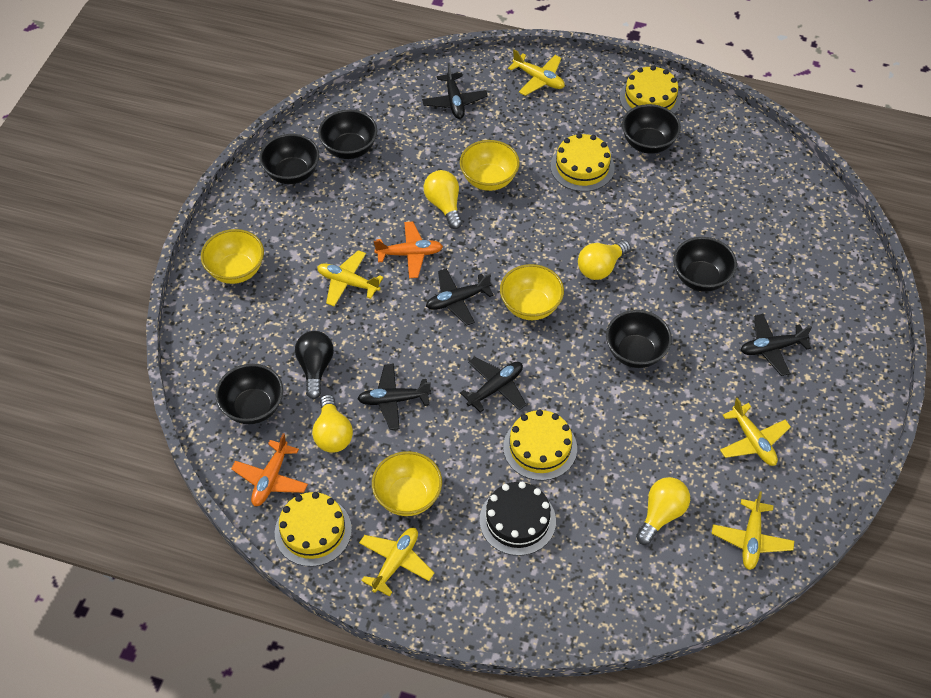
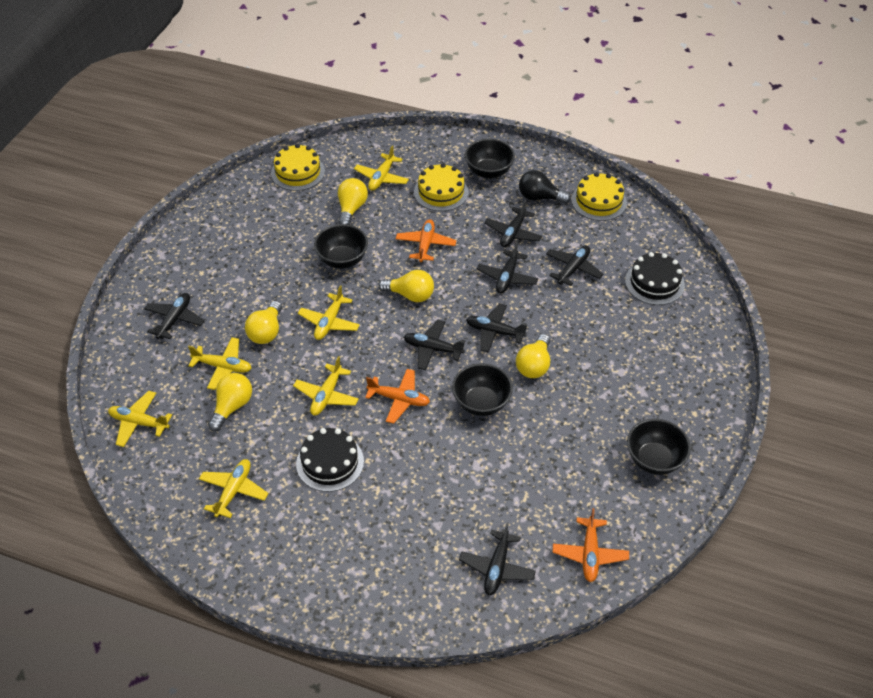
black bowl: 6 -> 4
black cake: 1 -> 2
black plane: 5 -> 7
orange plane: 2 -> 3
yellow bowl: 4 -> 0
yellow cake: 4 -> 3
yellow light bulb: 4 -> 5
yellow plane: 5 -> 6

